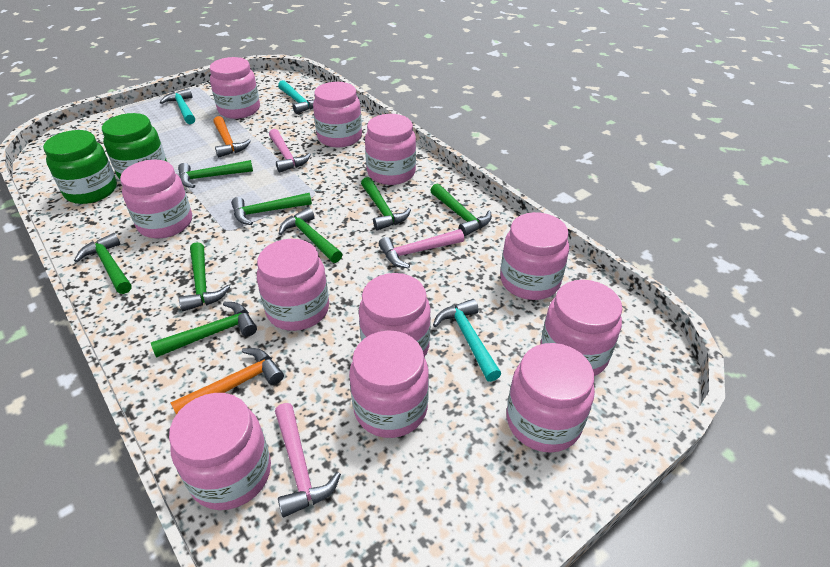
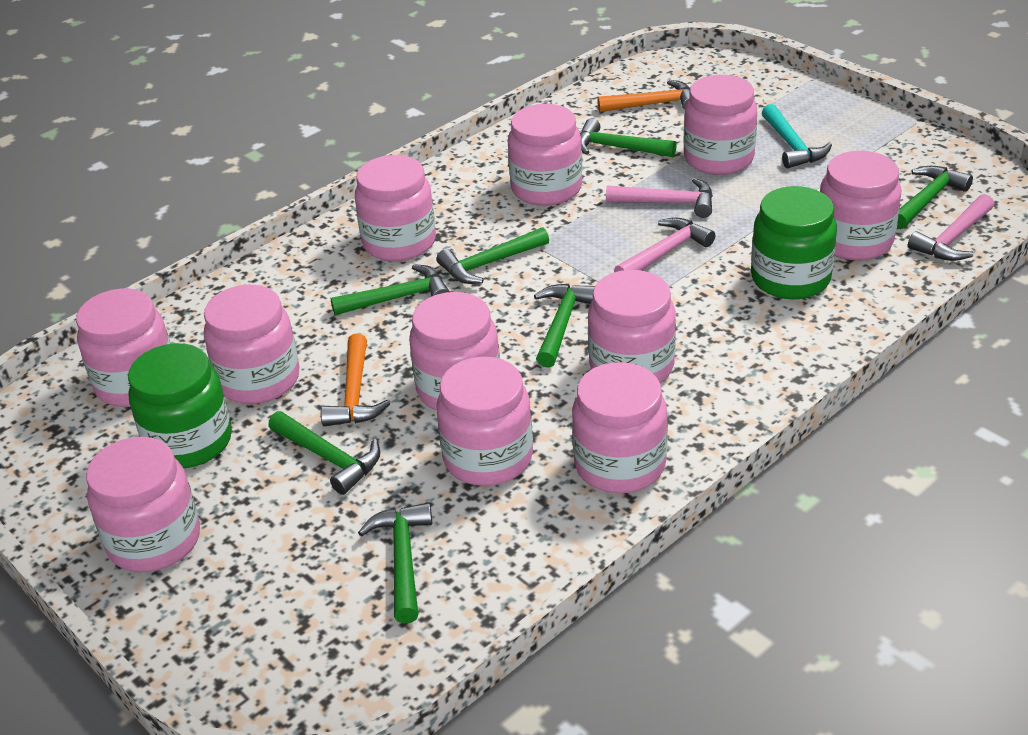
green hammer: 8 -> 7
turquoise hammer: 3 -> 1

